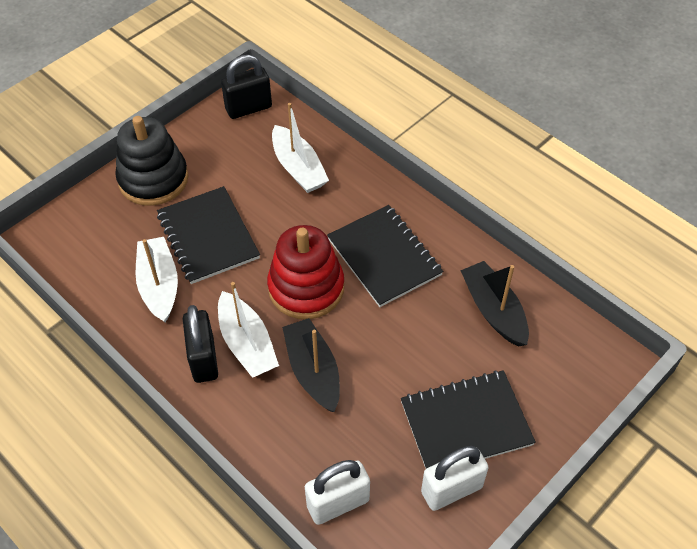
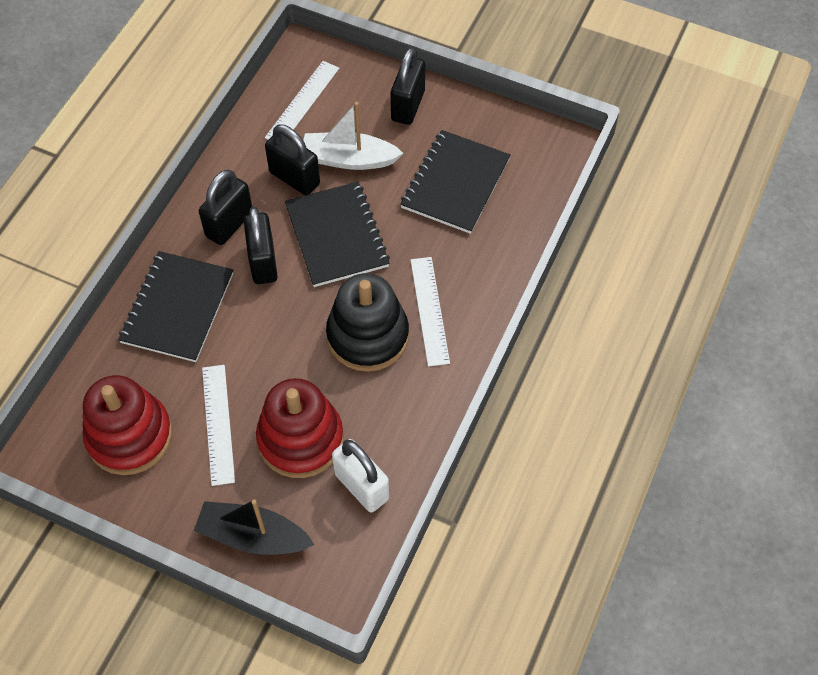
black boat: 2 -> 1
black padlock: 2 -> 4
red stacking toy: 1 -> 2
white boat: 3 -> 1
white padlock: 2 -> 1
white ruler: 0 -> 3

